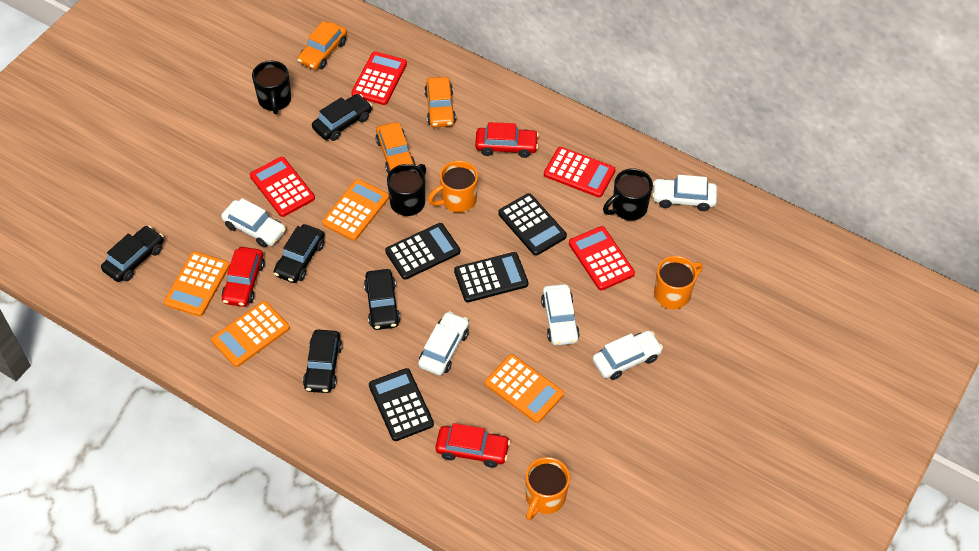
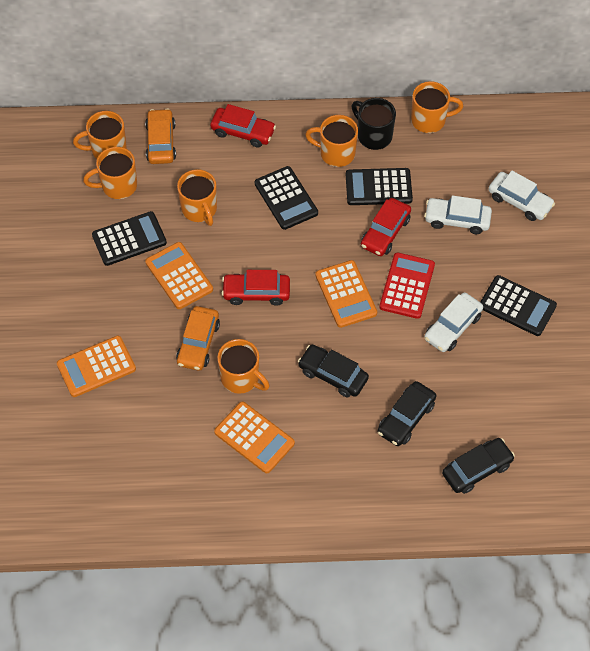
black car: 5 -> 3
black mug: 3 -> 1
orange car: 3 -> 2
orange mug: 3 -> 6
red calculator: 4 -> 1
white car: 5 -> 3

